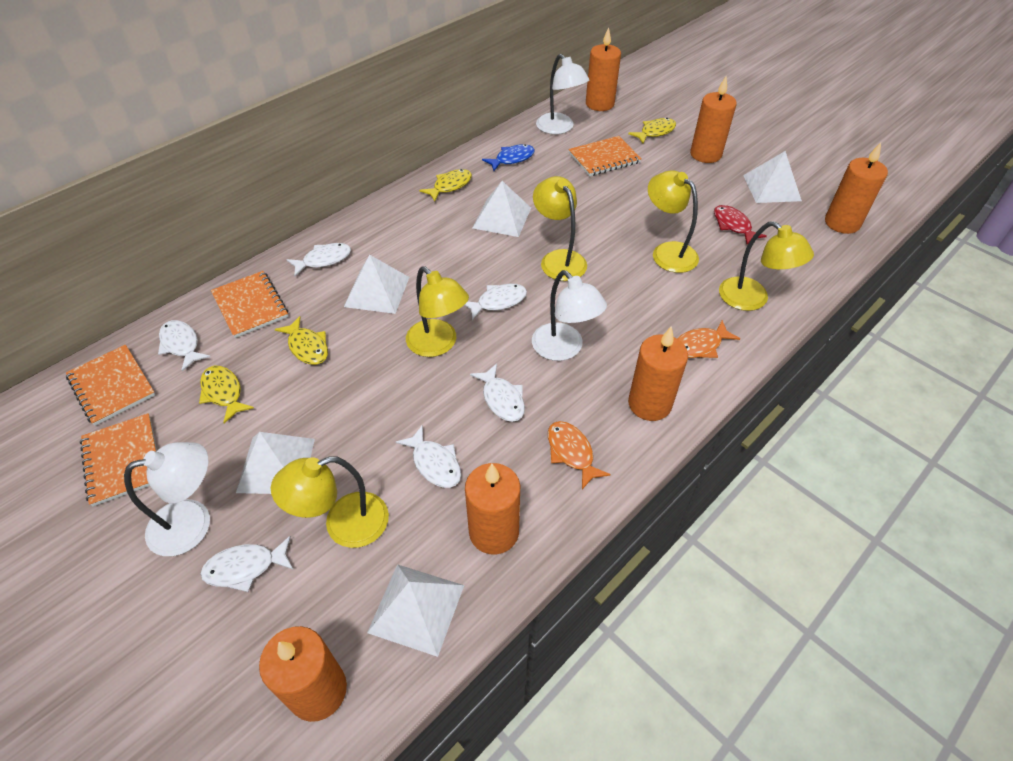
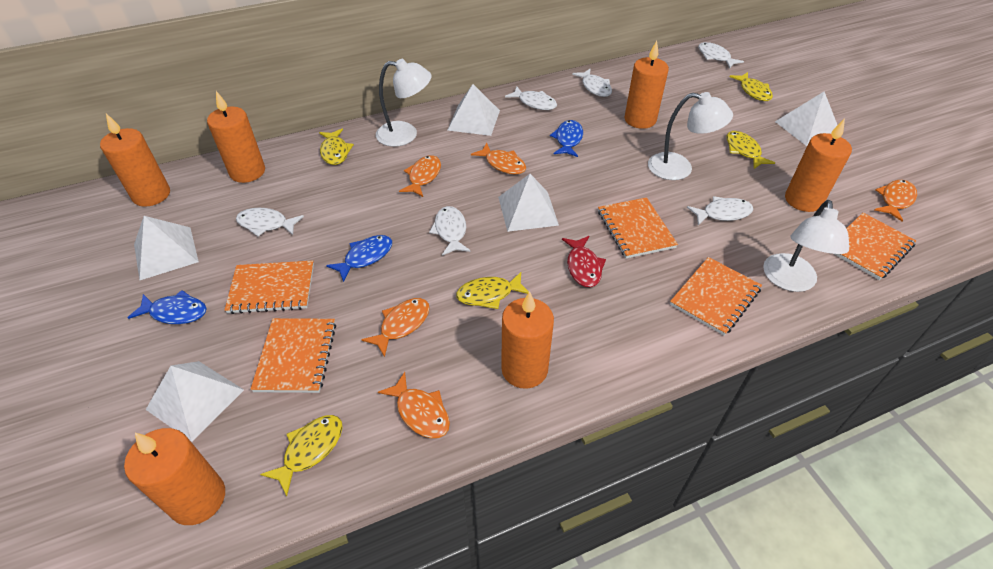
blue fish: 1 -> 3
orange fish: 2 -> 5
orange notebook: 4 -> 5
yellow fish: 4 -> 5
yellow lamp: 5 -> 0

